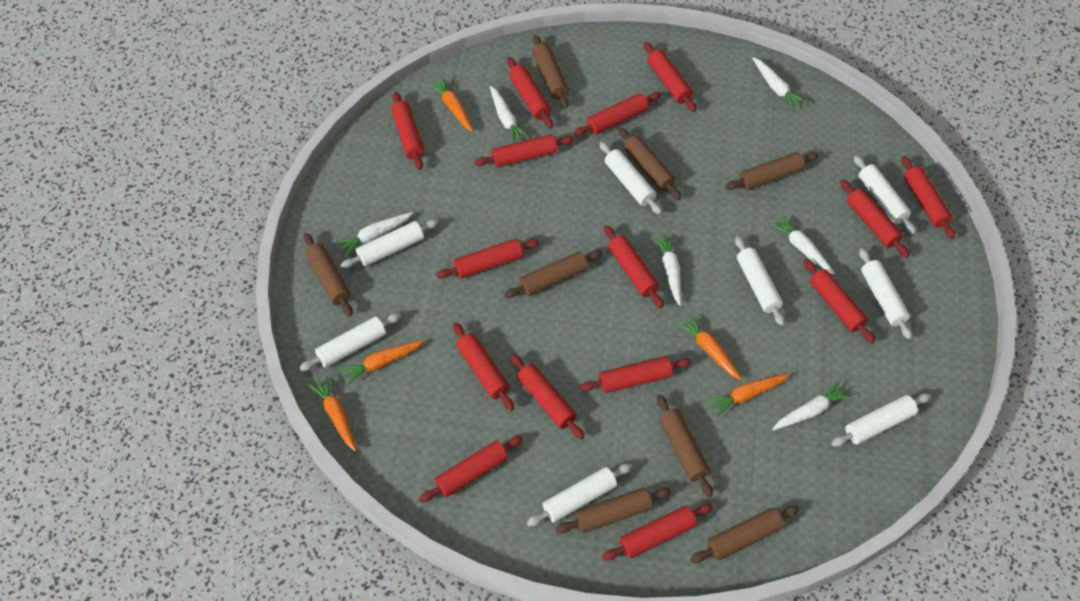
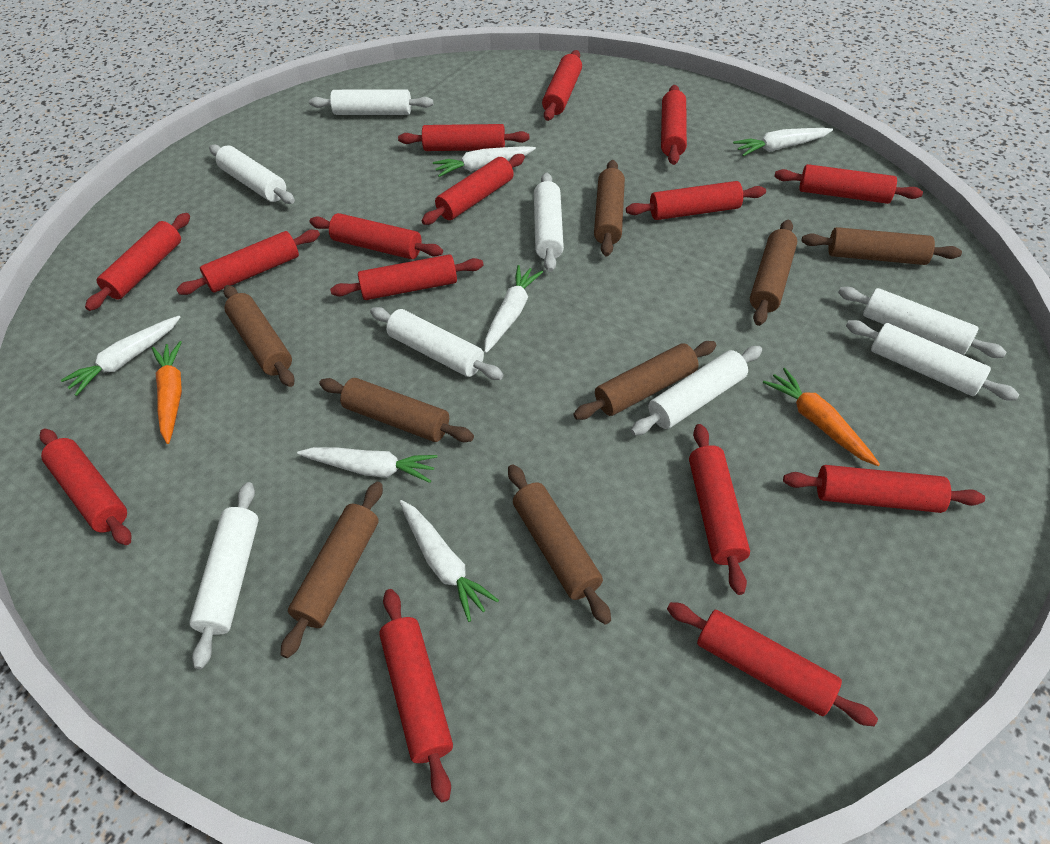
orange carrot: 5 -> 2

